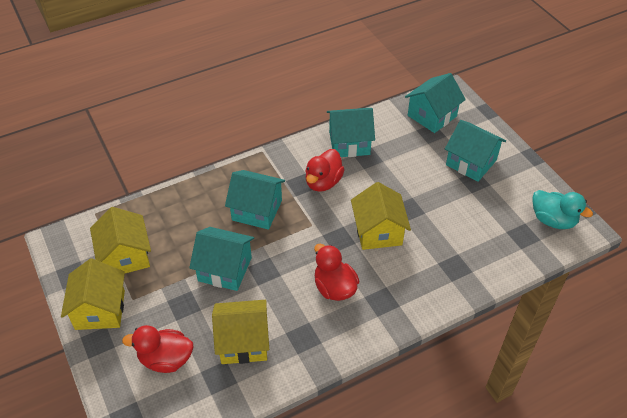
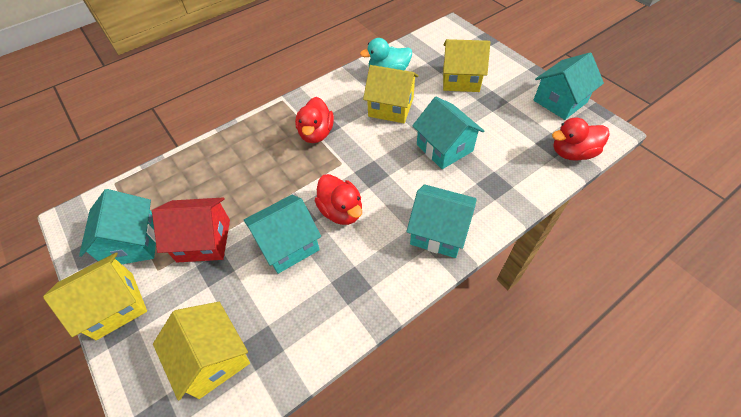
red house: 0 -> 1

